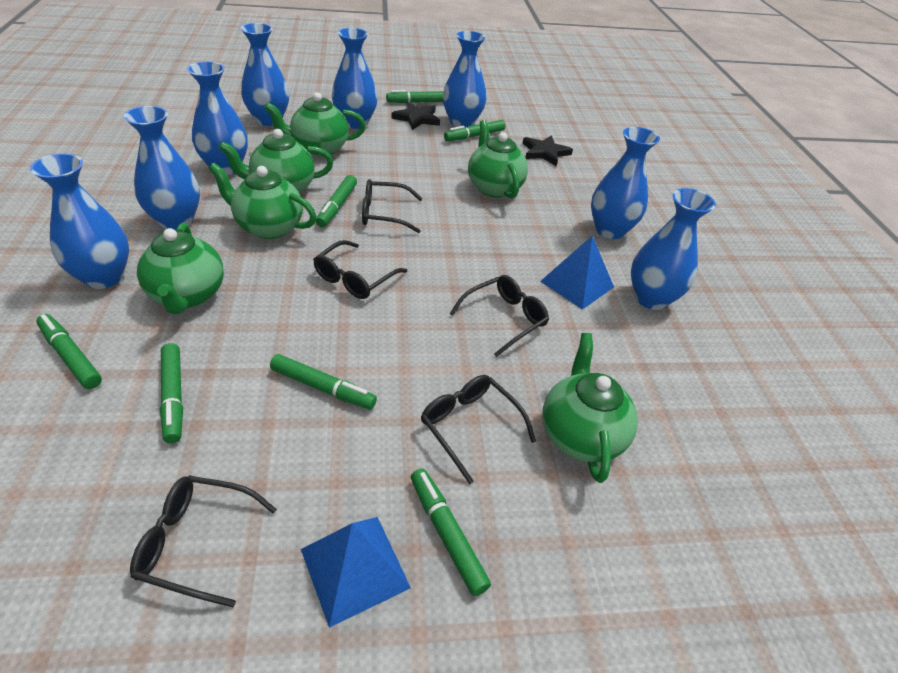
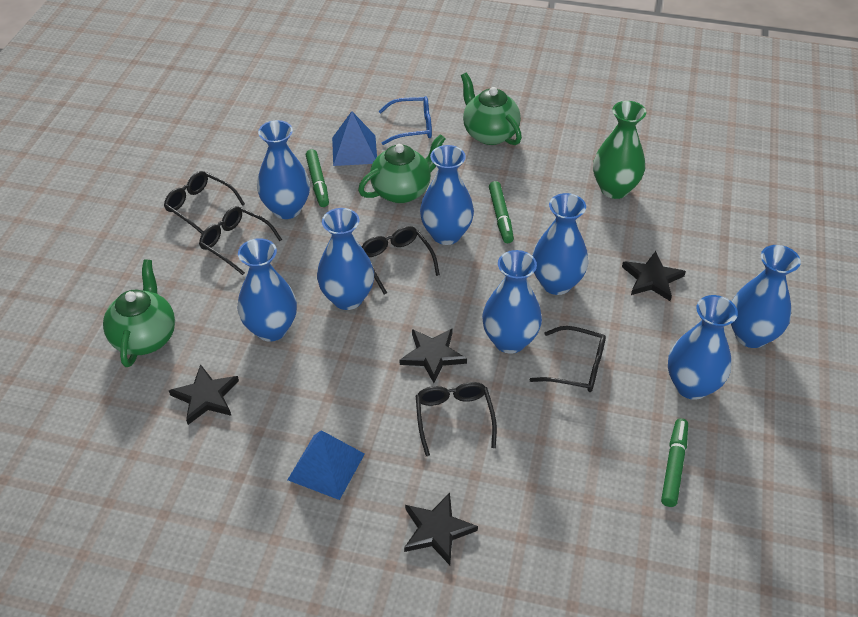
black star: 2 -> 4
blue glasses: 0 -> 1
green marker: 7 -> 3
green teapot: 6 -> 3
green vase: 0 -> 1

